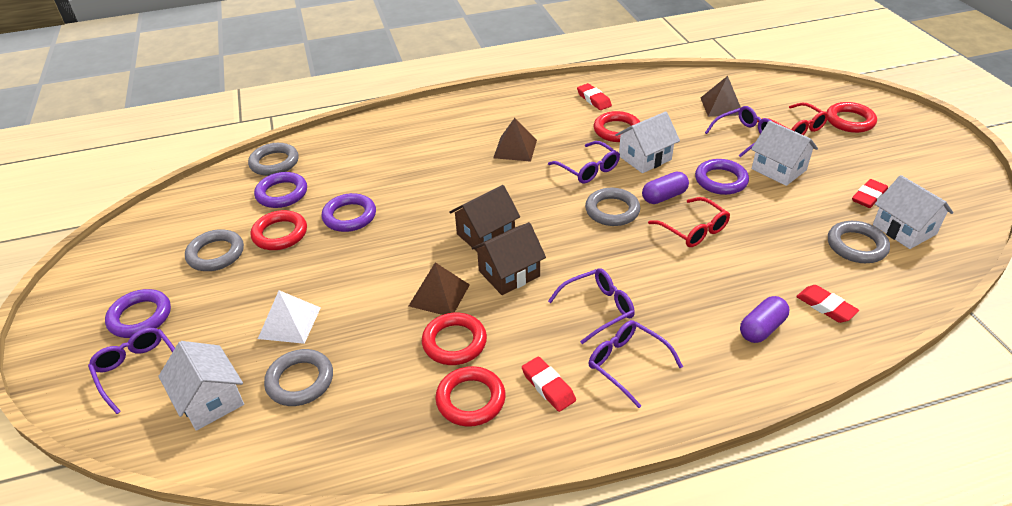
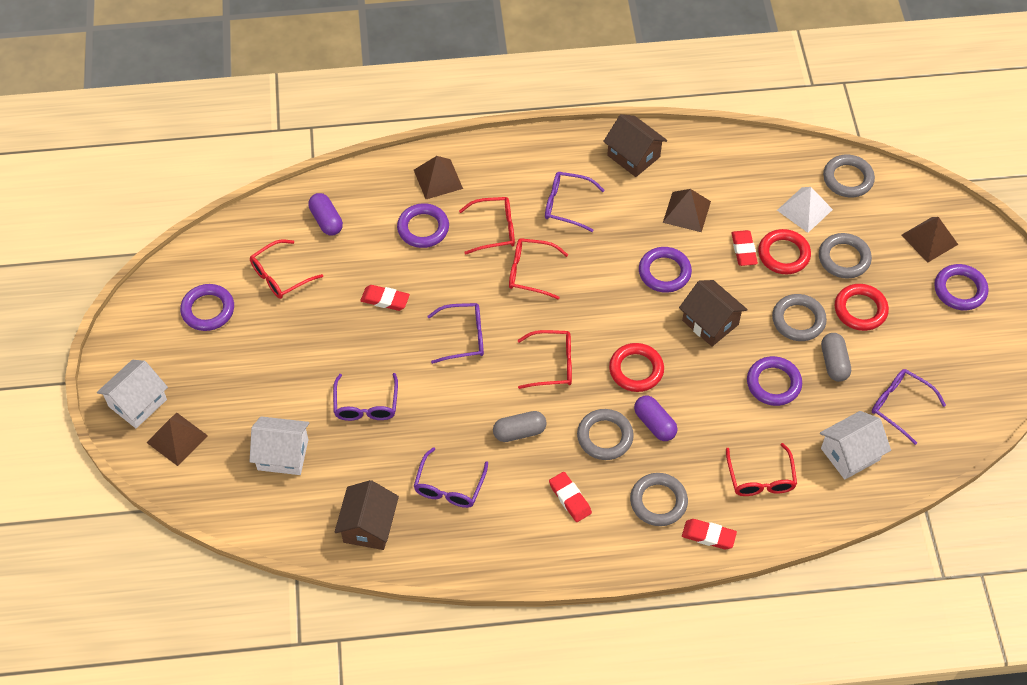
brown house: 2 -> 3
brown pyramid: 3 -> 4
grey capsule: 0 -> 2
purple ring: 4 -> 5
red glasses: 2 -> 5
red ring: 5 -> 3
white house: 4 -> 3

